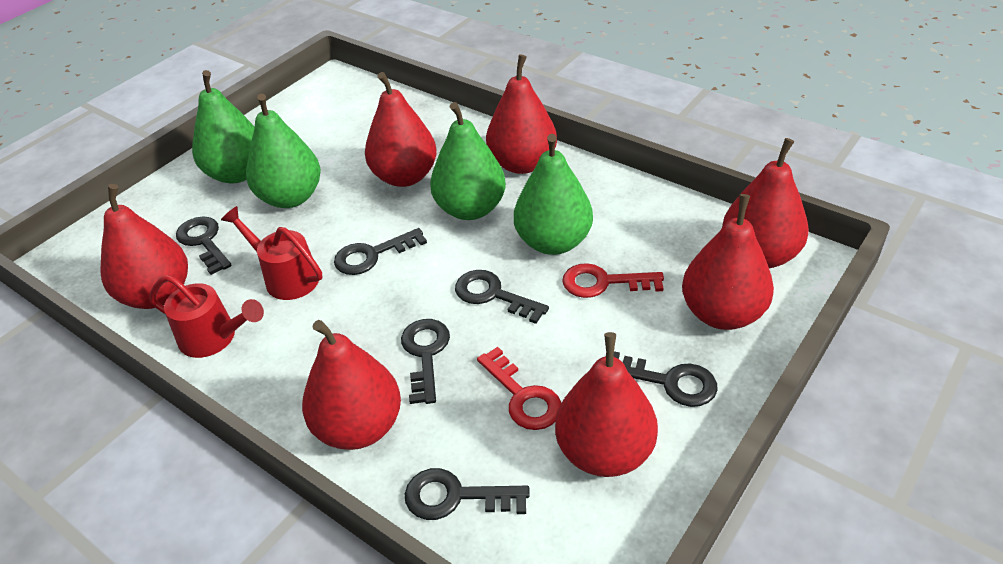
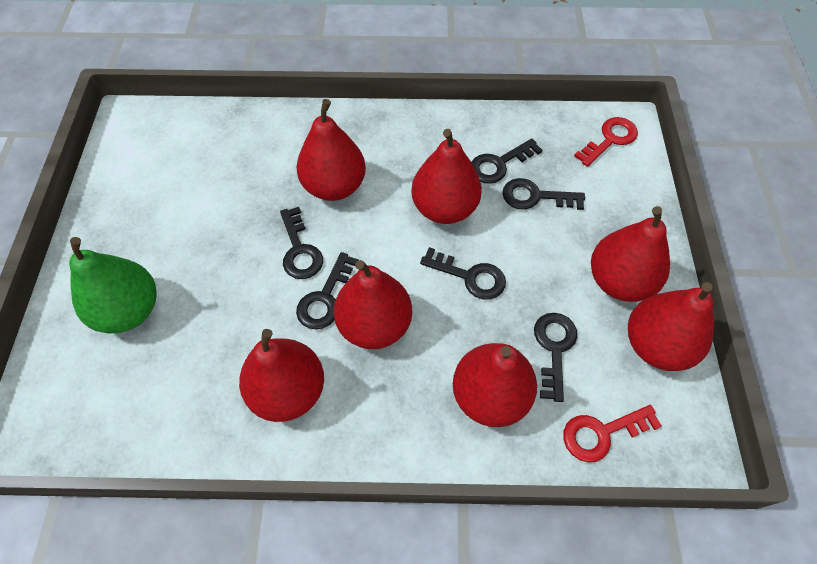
green pear: 4 -> 1
red watering can: 2 -> 0

